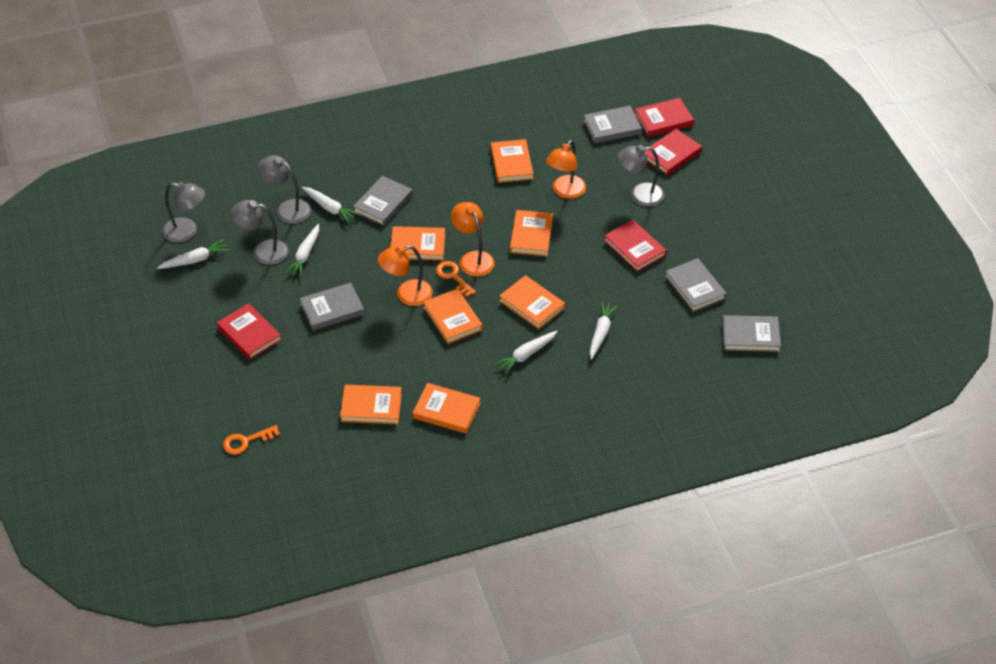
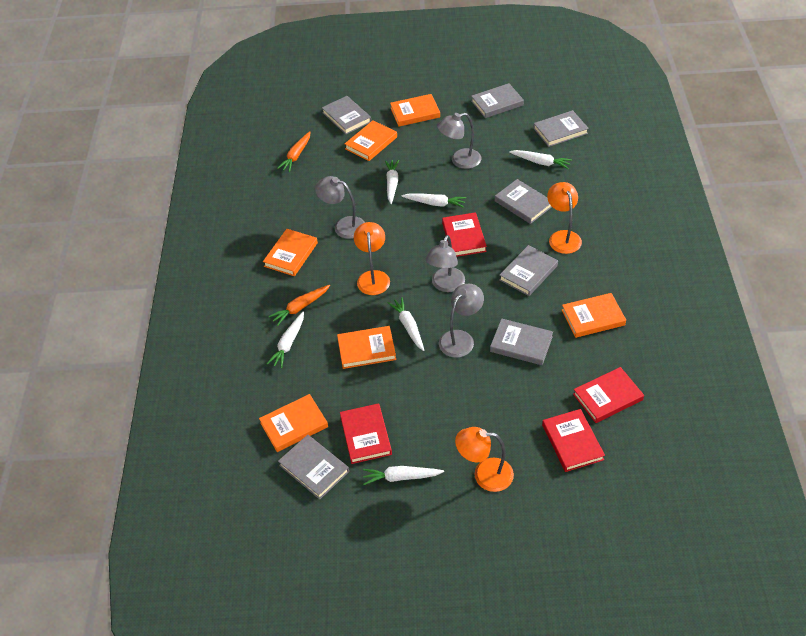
grey book: 5 -> 7
orange book: 7 -> 6
orange carrot: 0 -> 2
orange key: 2 -> 0
white carrot: 5 -> 6

